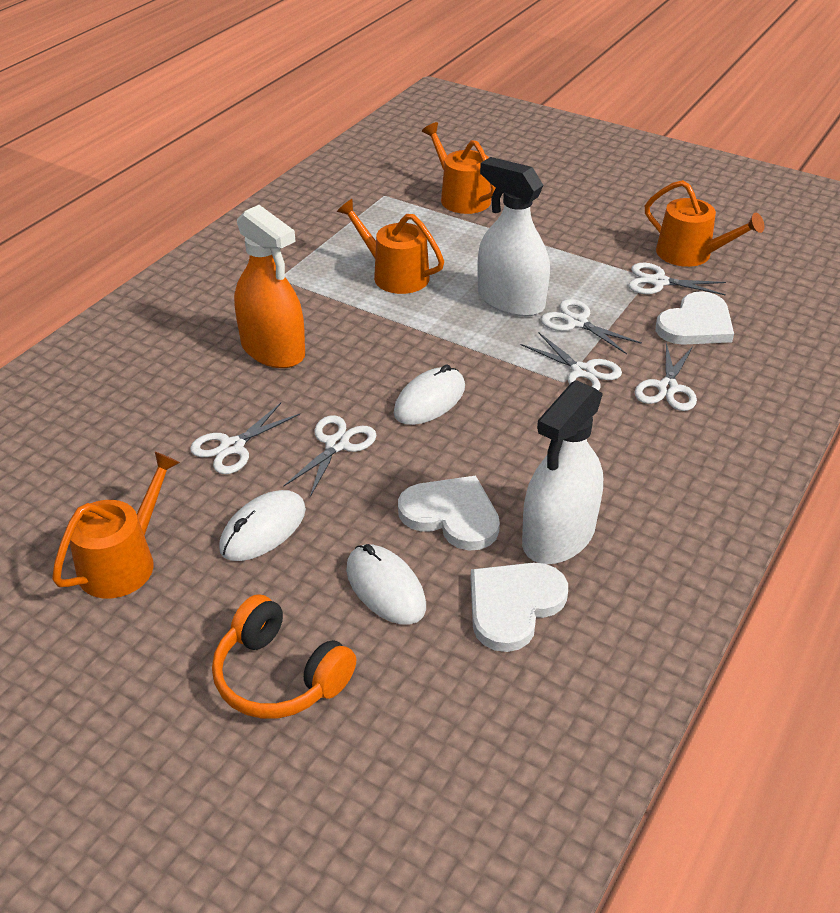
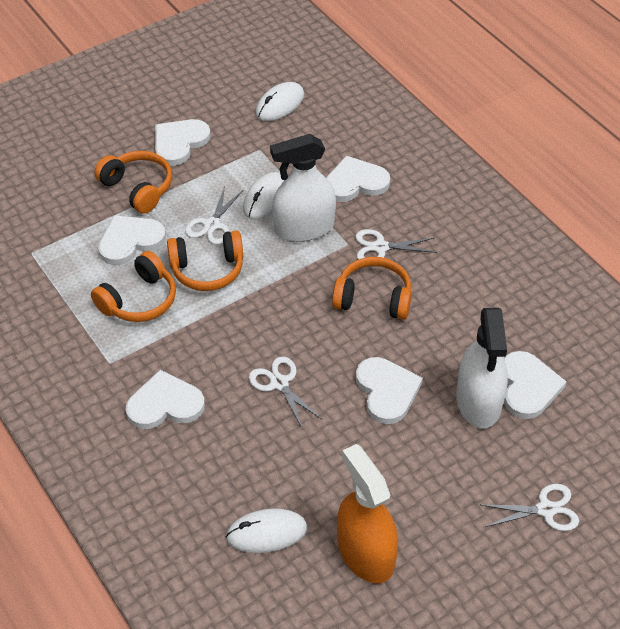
orange headphones: 1 -> 4
orange watering can: 4 -> 0
white heart: 3 -> 6
white scissors: 6 -> 4

